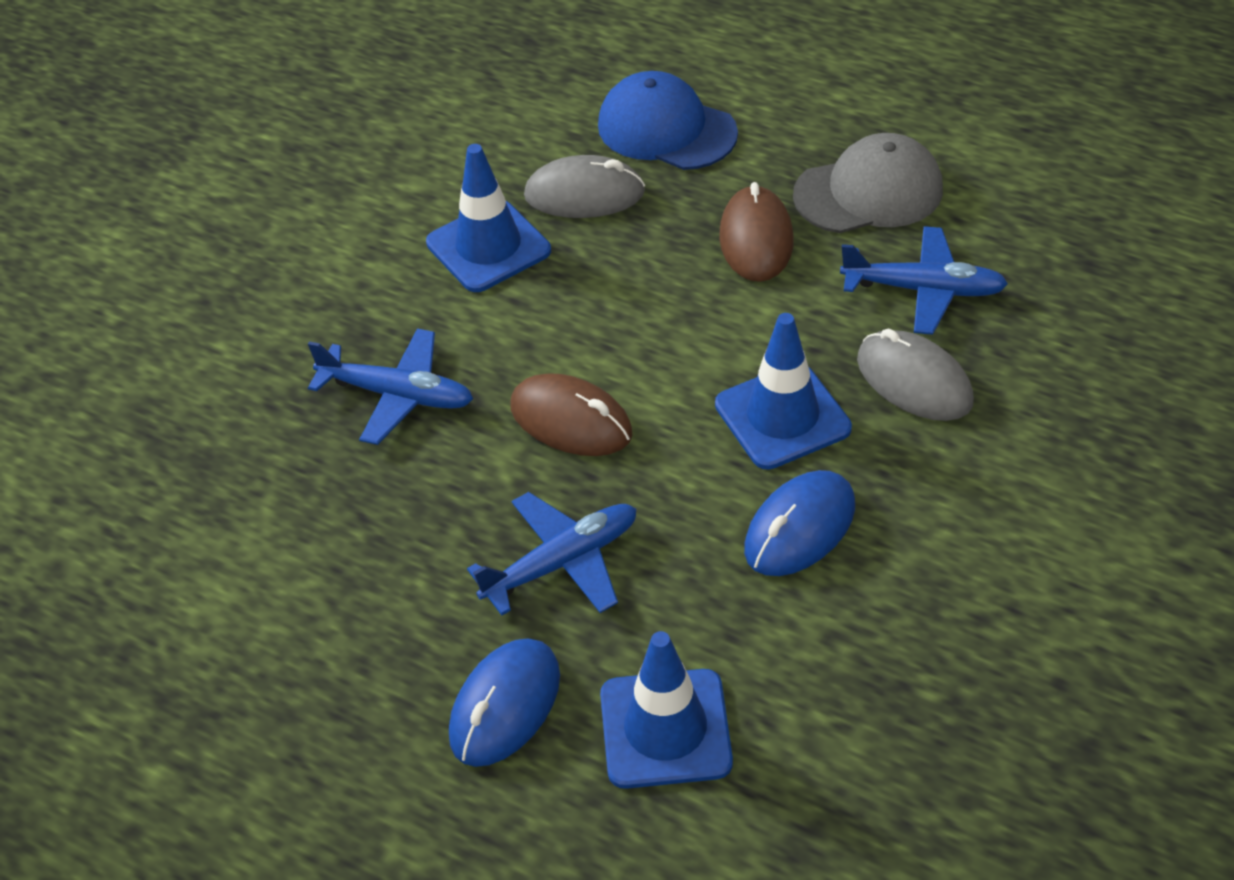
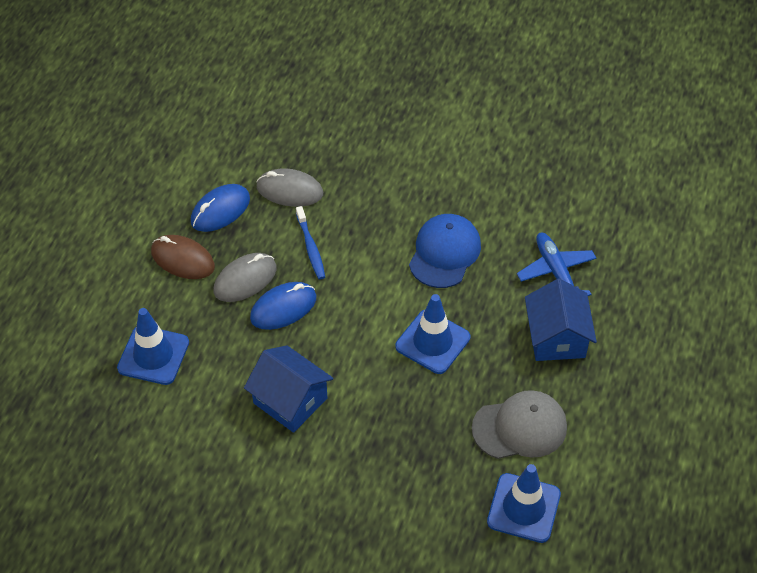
blue house: 0 -> 2
blue plane: 3 -> 1
blue toothbrush: 0 -> 1
brown mouse: 2 -> 1

